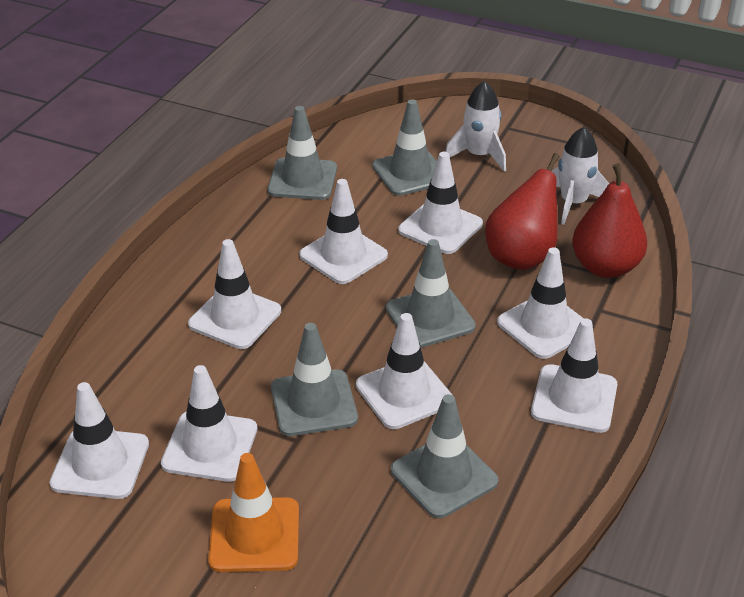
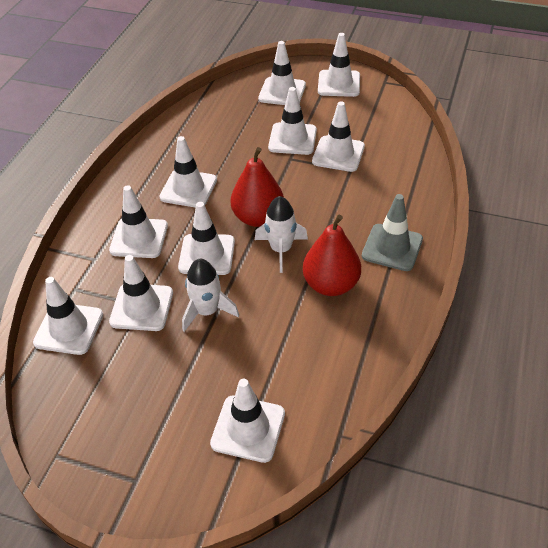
grey traffic cone: 5 -> 1
orange traffic cone: 1 -> 0
white traffic cone: 8 -> 10

